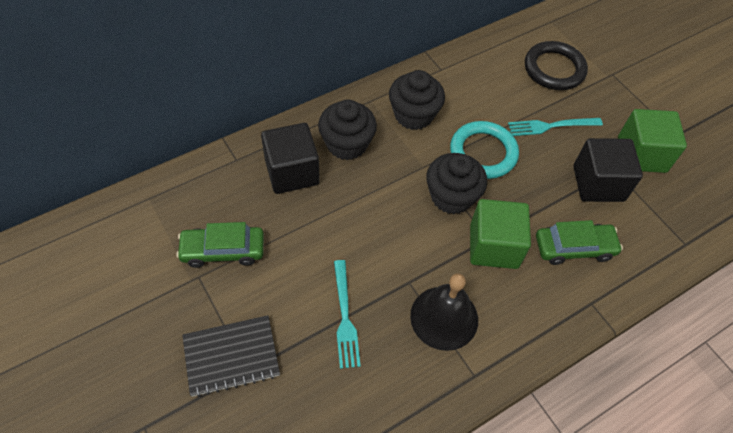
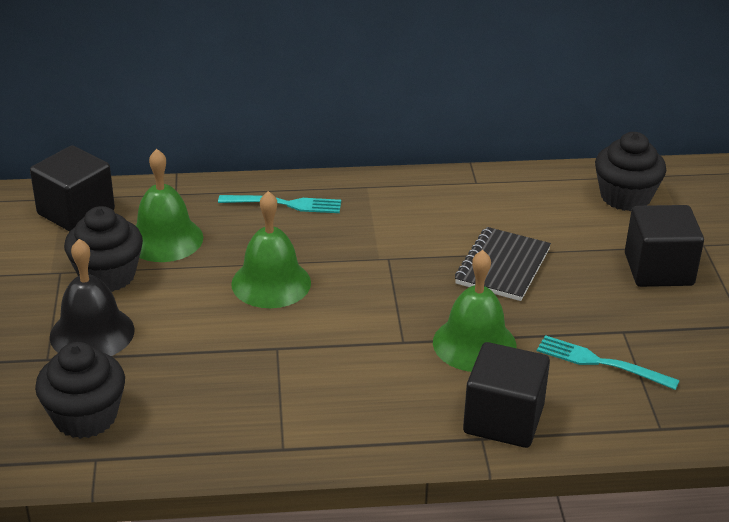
black cube: 2 -> 3
black ring: 1 -> 0
green bell: 0 -> 3
green car: 2 -> 0
green cube: 2 -> 0
turquoise ring: 1 -> 0

